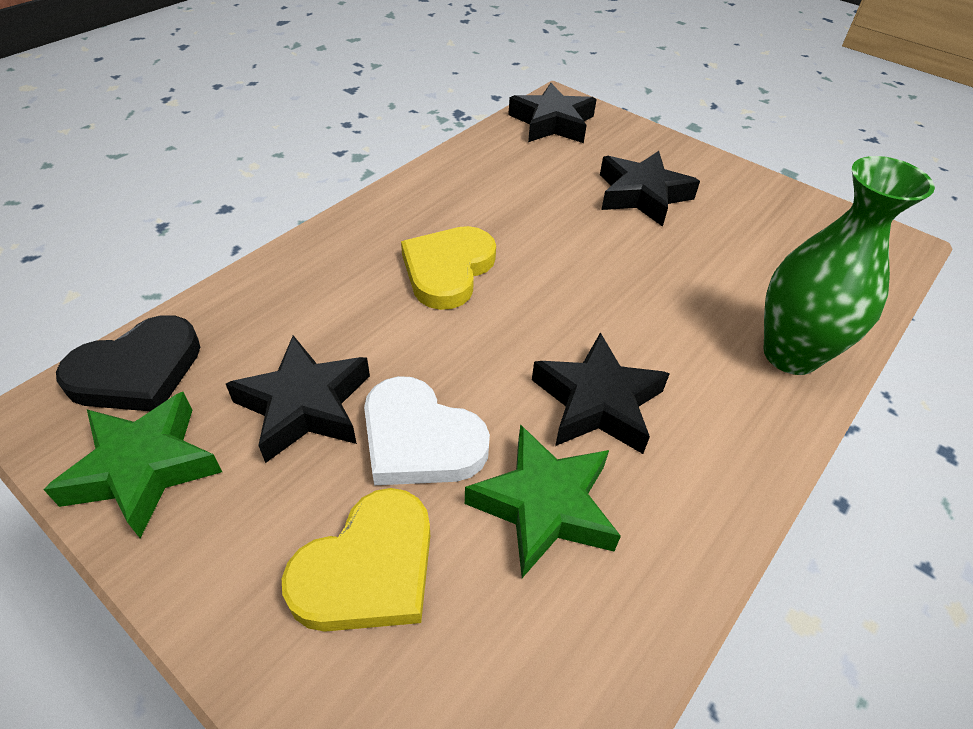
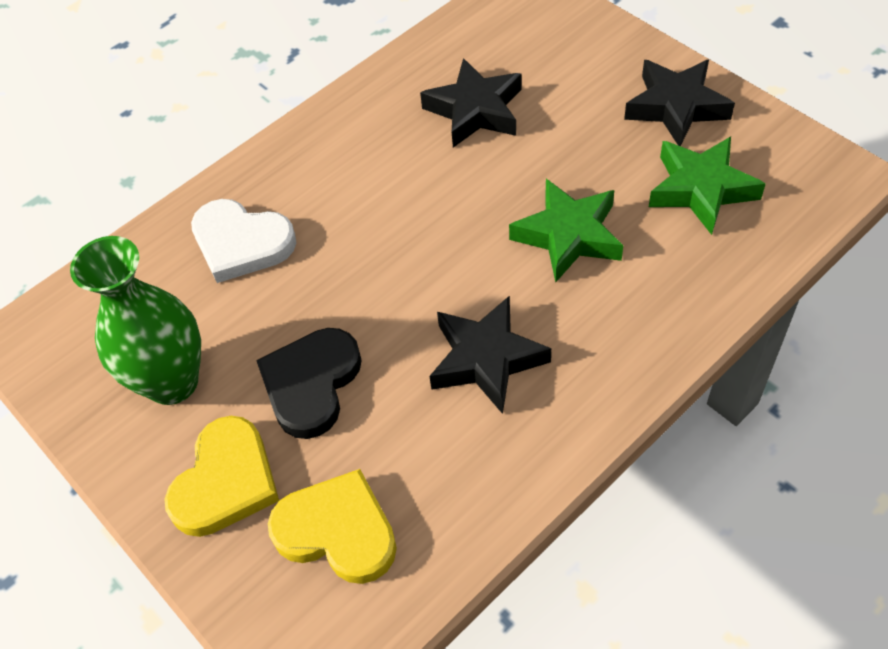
black star: 4 -> 3

